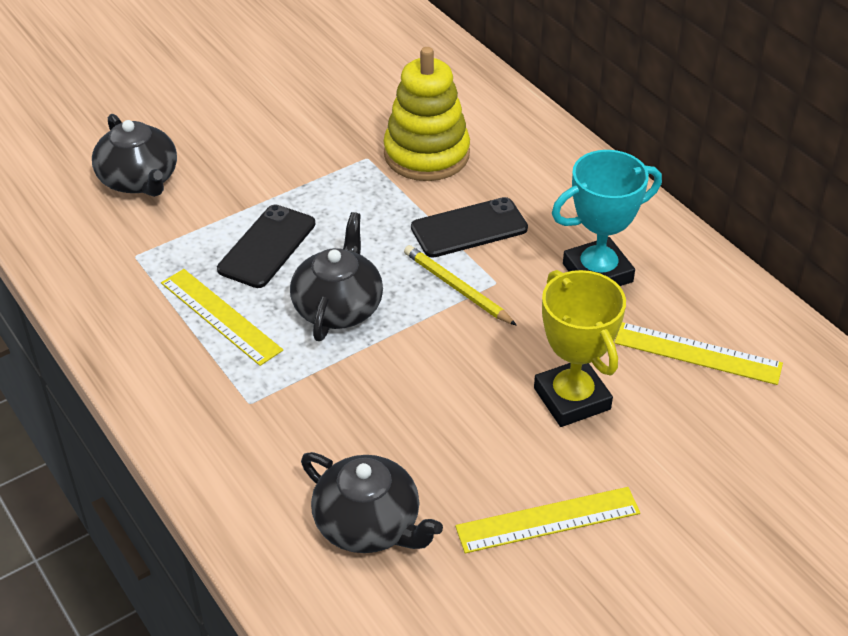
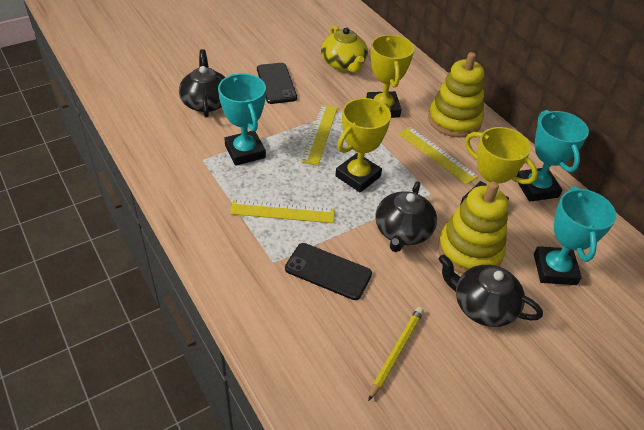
turquoise trophy: 1 -> 3
yellow stacking toy: 1 -> 2
yellow teapot: 0 -> 1
yellow trophy: 1 -> 3

